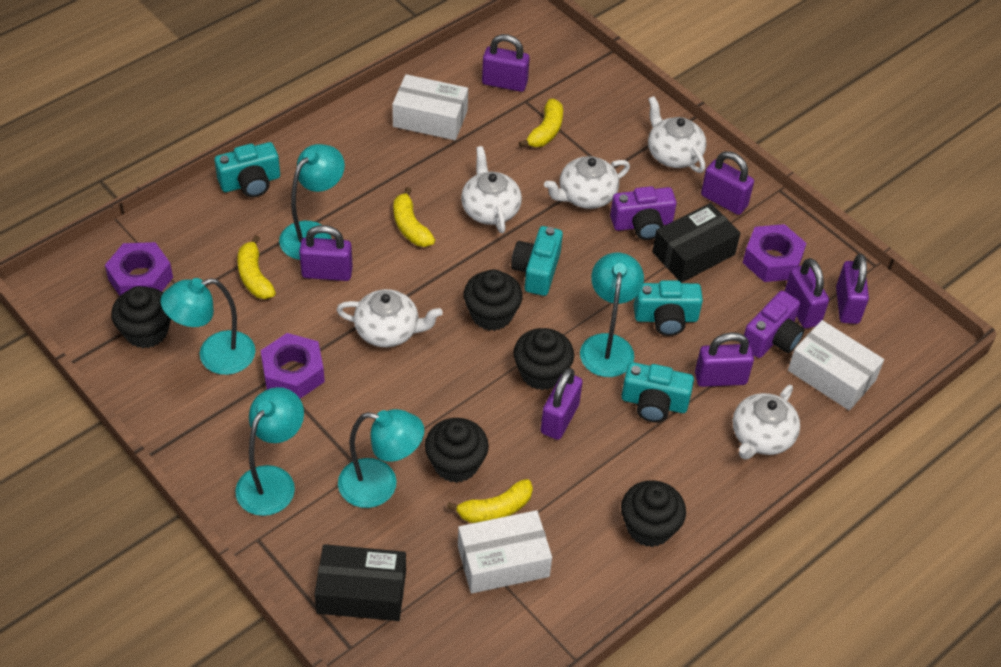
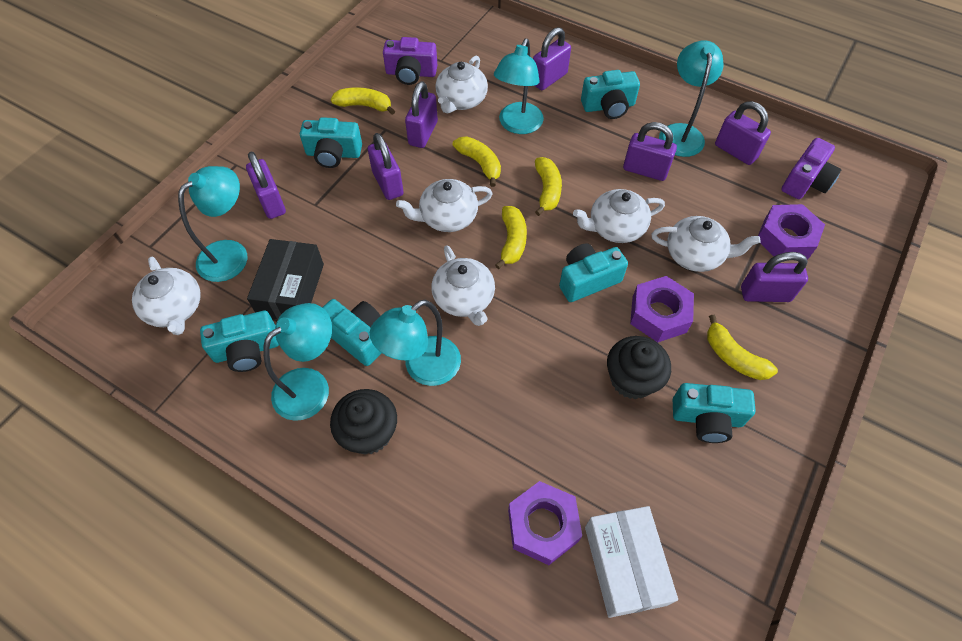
black box: 2 -> 1
black cupcake: 5 -> 2
turquoise camera: 4 -> 6
white box: 3 -> 1
white teapot: 5 -> 6
yellow banana: 4 -> 5

